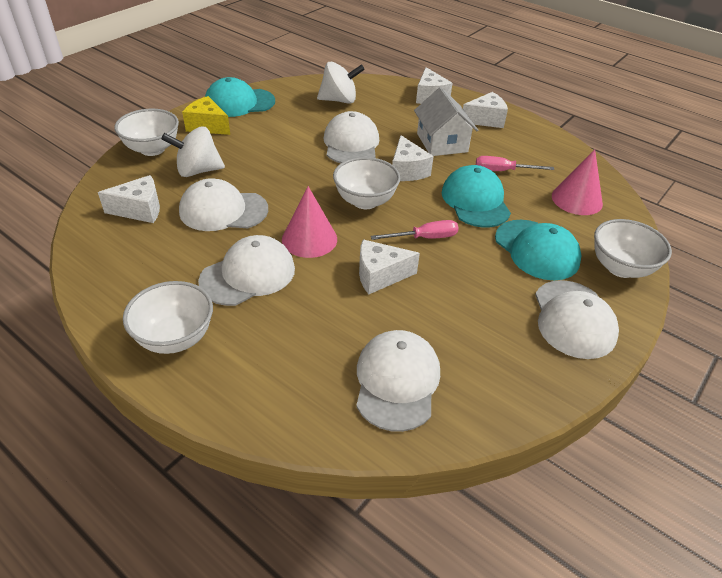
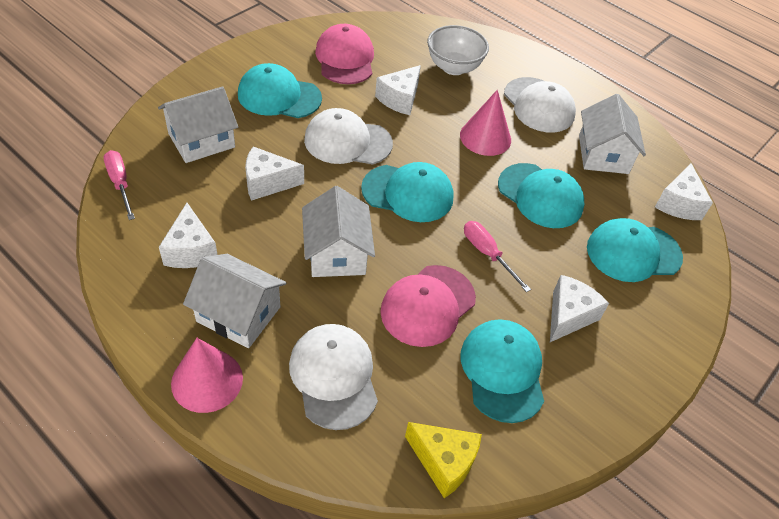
pink cap: 0 -> 2
turquoise cap: 3 -> 5
white bowl: 4 -> 1
white cap: 5 -> 3
white house: 1 -> 4
white spinning top: 2 -> 0

